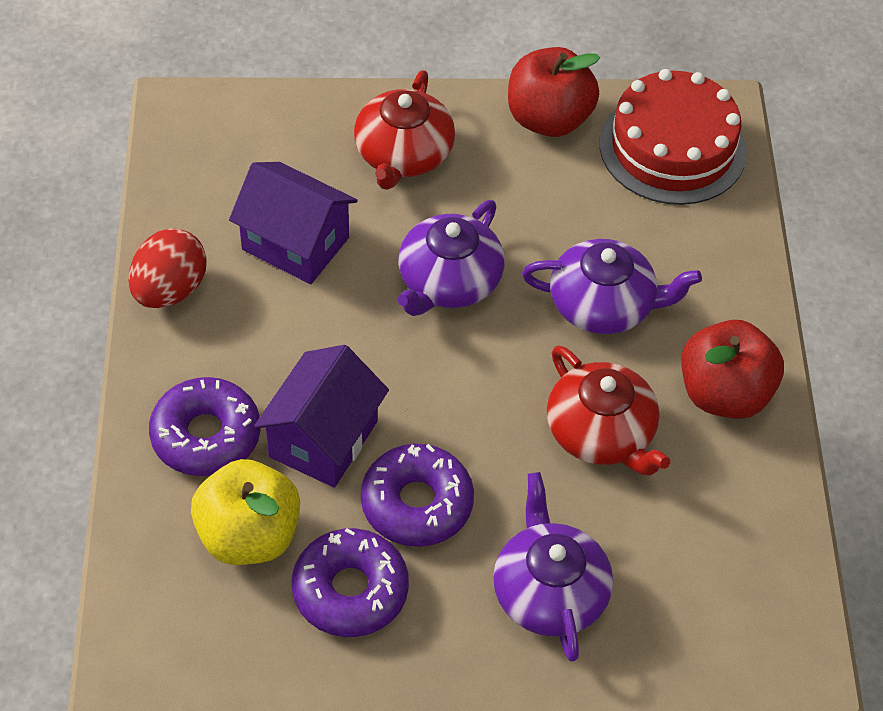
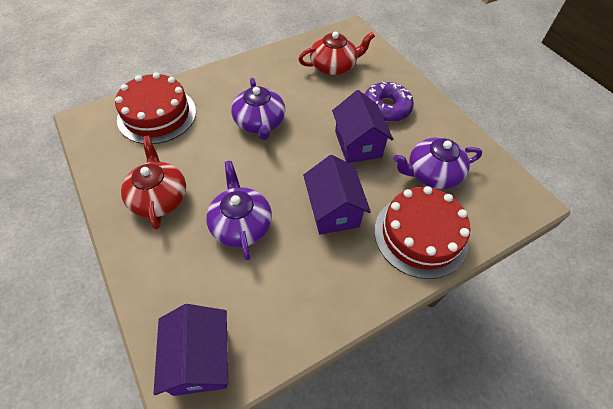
purple donut: 3 -> 1
purple house: 2 -> 3
red apple: 2 -> 0
red cake: 1 -> 2
red egg: 1 -> 0
yellow apple: 1 -> 0

